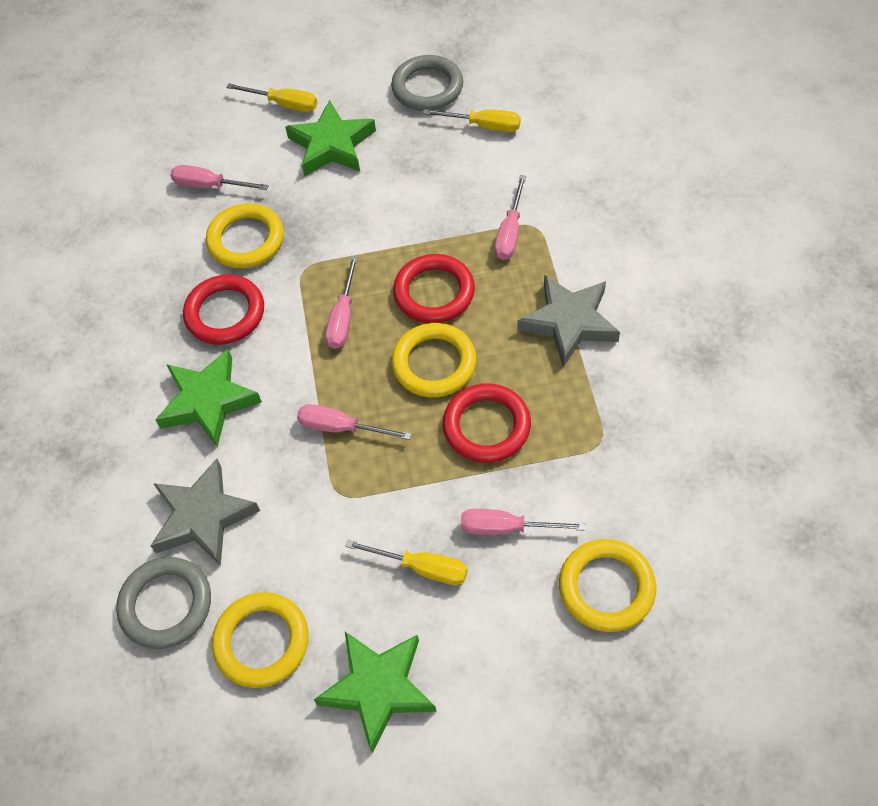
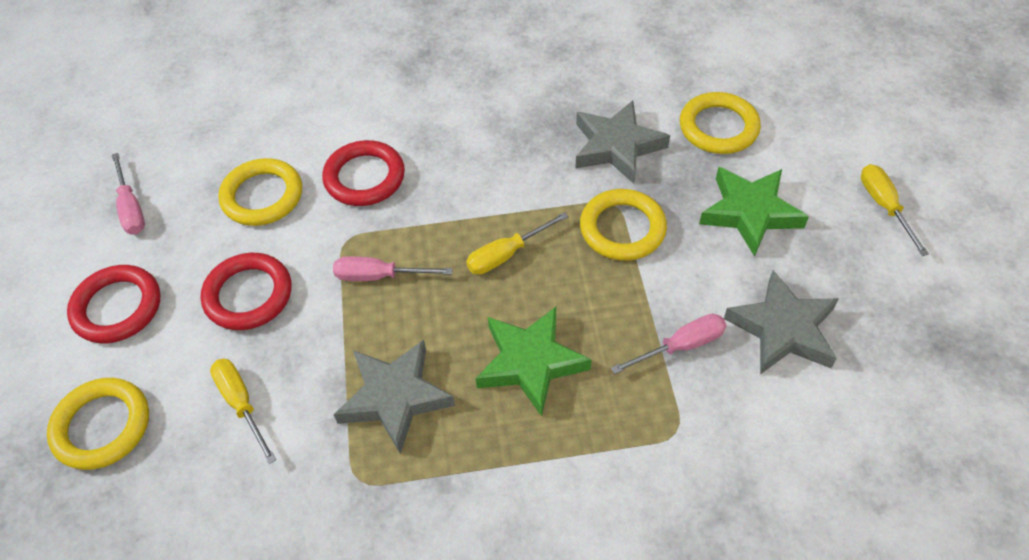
green star: 3 -> 2
grey ring: 2 -> 0
grey star: 2 -> 3
pink screwdriver: 5 -> 3

